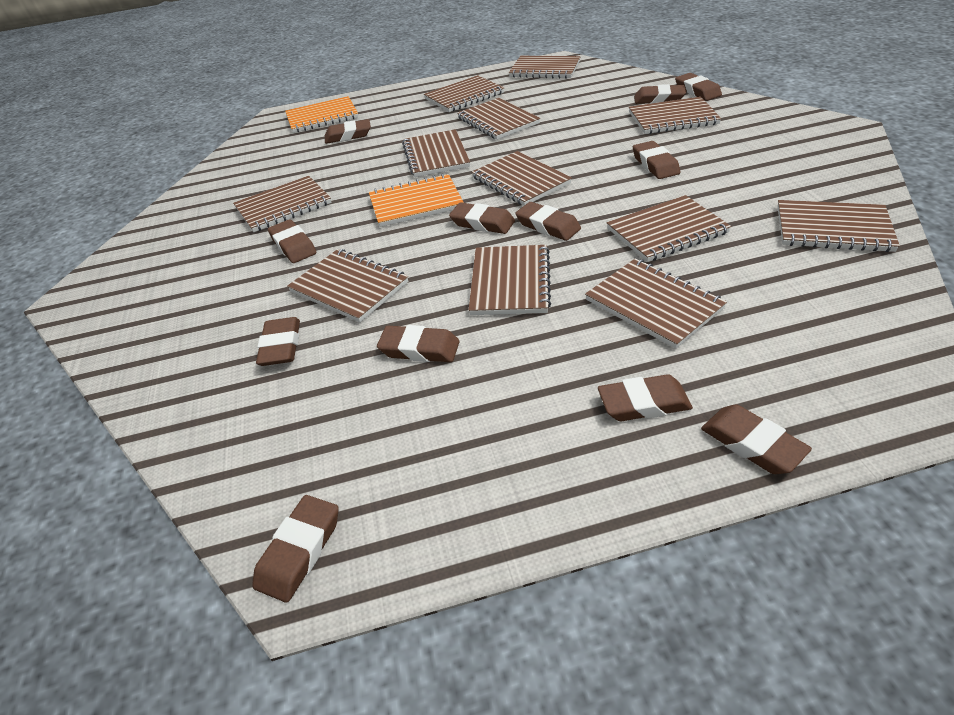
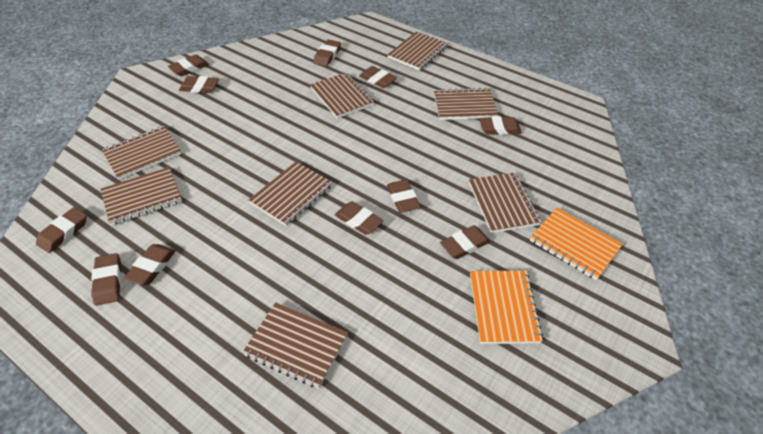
brown eraser: 12 -> 11
brown notebook: 12 -> 8

